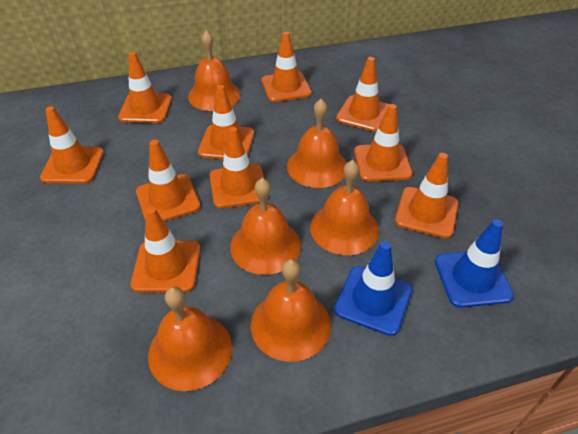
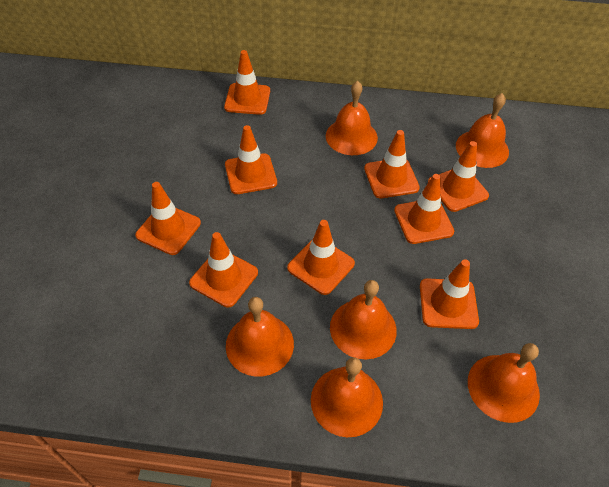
blue traffic cone: 2 -> 0
orange traffic cone: 10 -> 9

